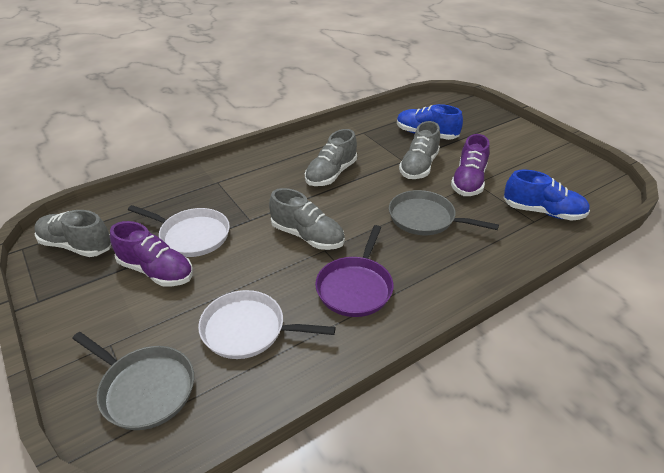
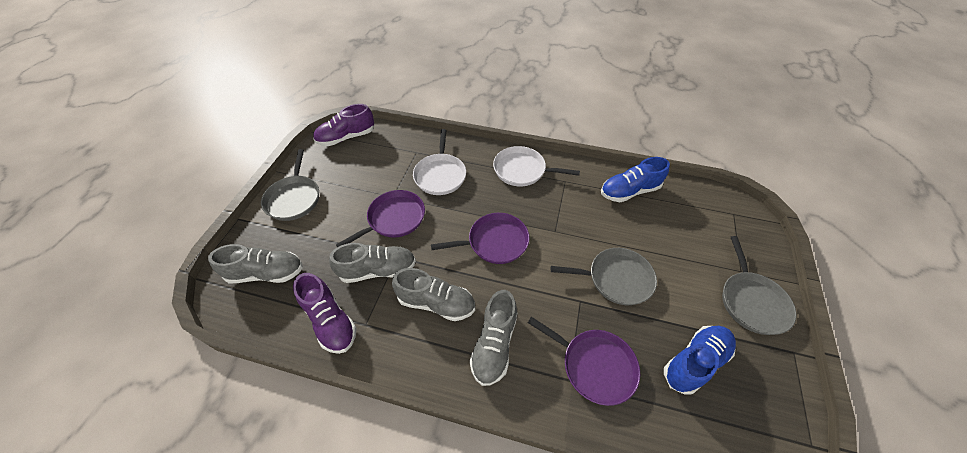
grey pan: 2 -> 3
purple pan: 1 -> 3

